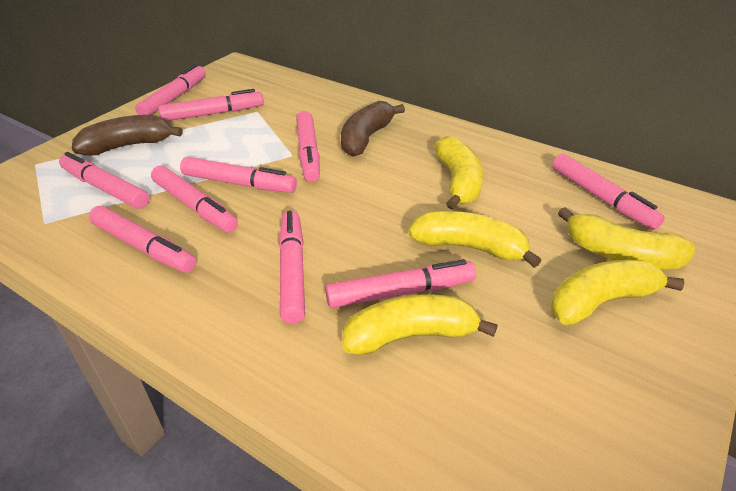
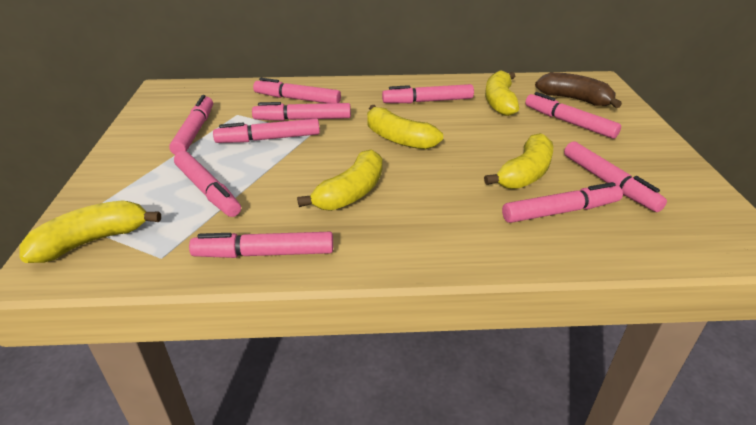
brown banana: 2 -> 1

